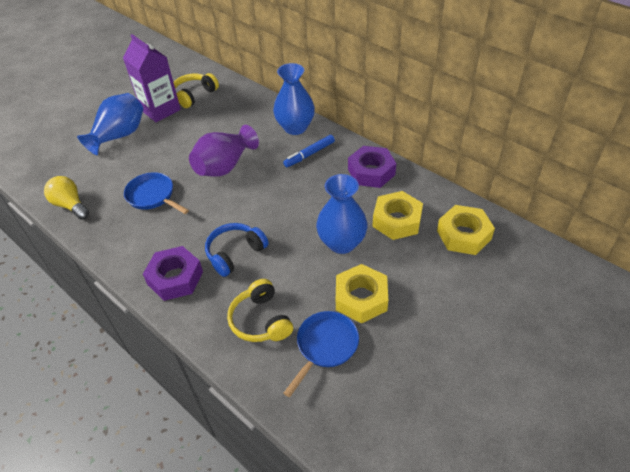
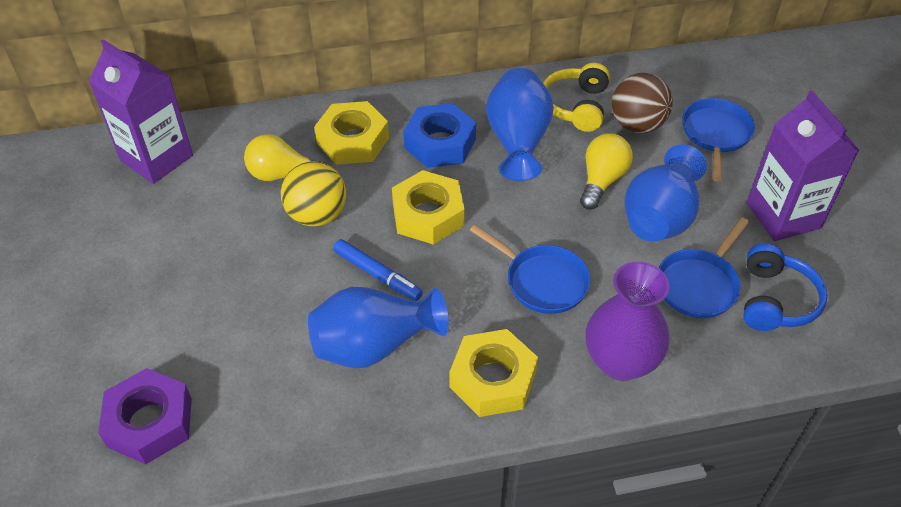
blue nut: 0 -> 1
blue pan: 2 -> 3
brown ball: 0 -> 1
purple carton: 1 -> 2
purple nut: 2 -> 1
yellow ball: 0 -> 1
yellow headphones: 2 -> 1
yellow light bulb: 1 -> 2

